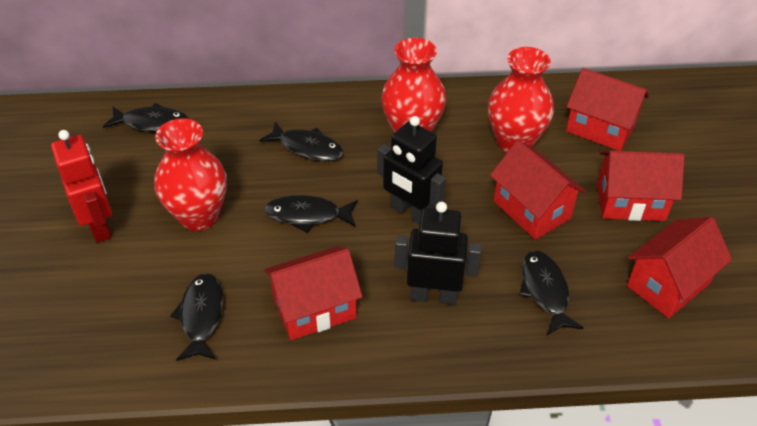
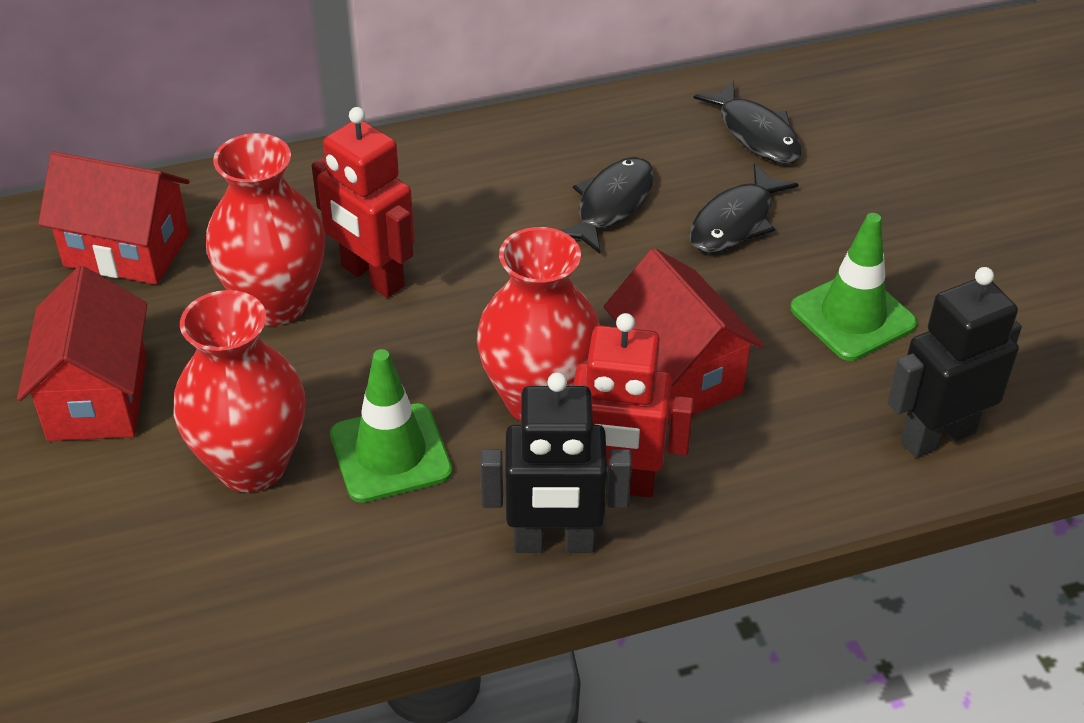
black fish: 5 -> 3
green traffic cone: 0 -> 2
red house: 5 -> 3
red robot: 1 -> 2

